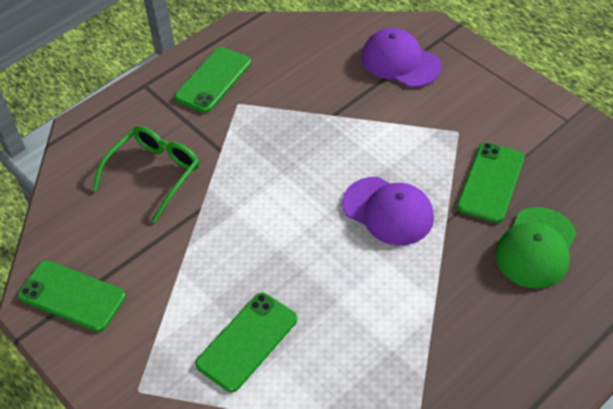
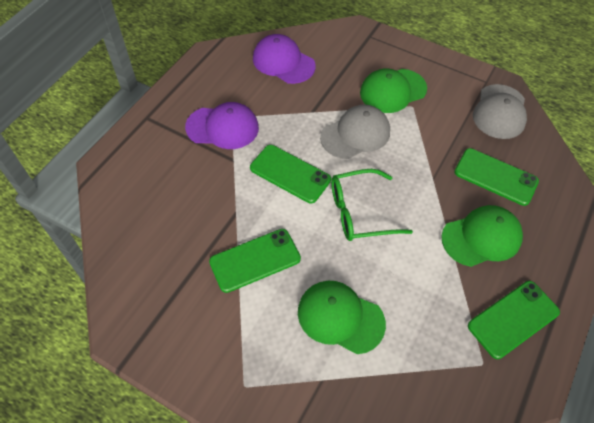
green cap: 1 -> 3
grey cap: 0 -> 2

